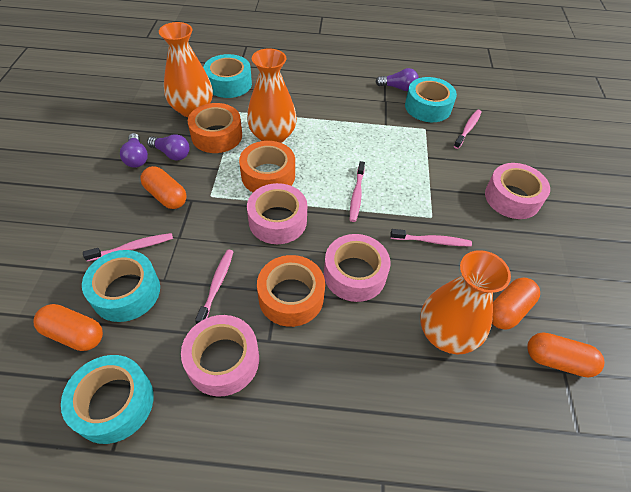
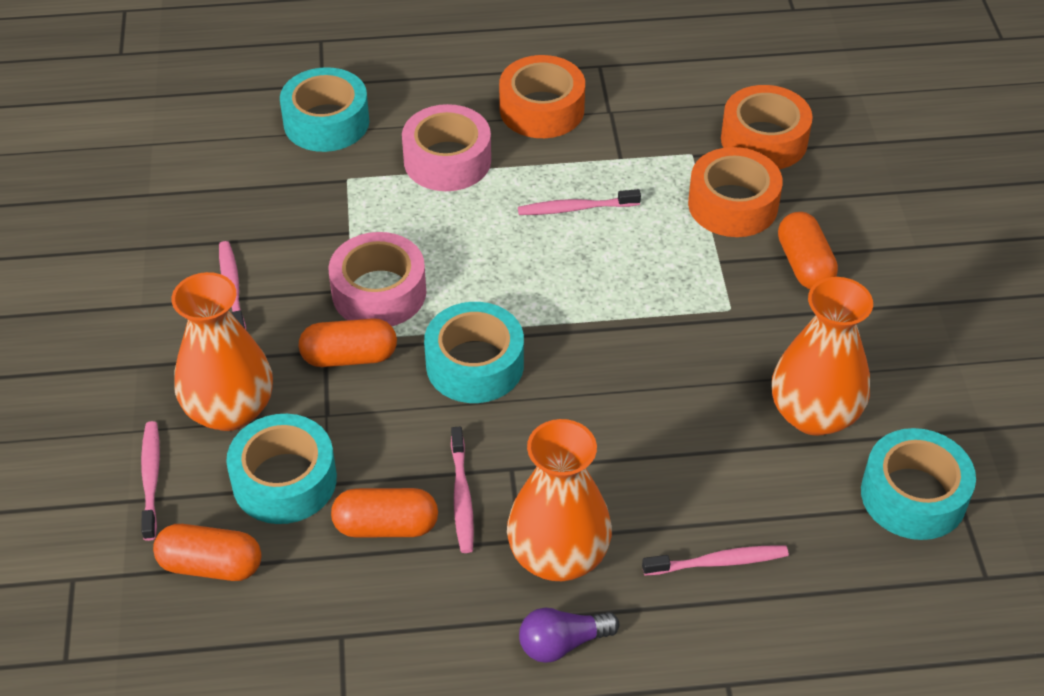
pink tape: 4 -> 2
purple light bulb: 3 -> 1

